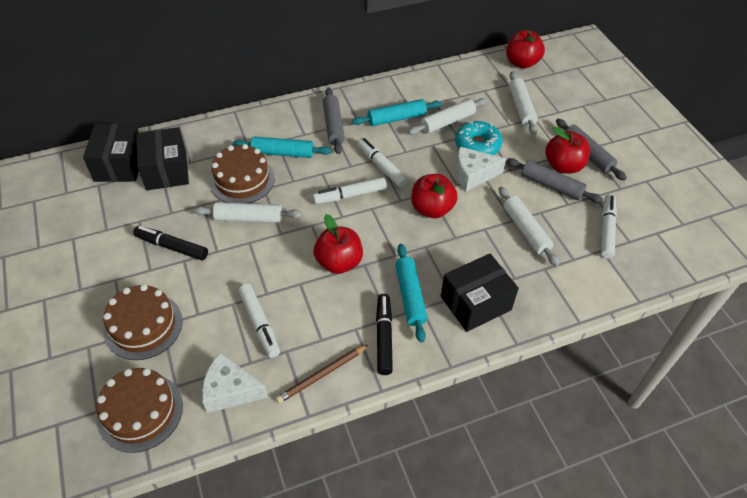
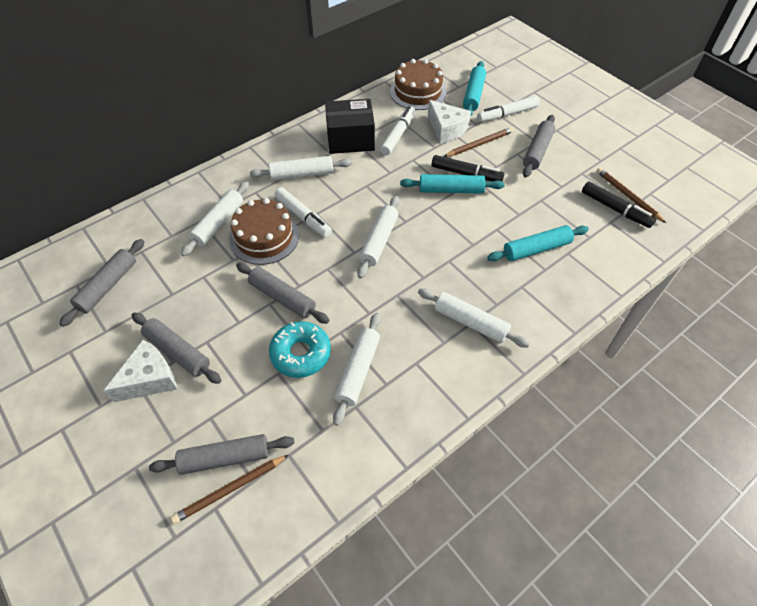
black box: 3 -> 1
brown cake: 3 -> 2
brown pencil: 1 -> 3
grey rolling pin: 3 -> 5
red apple: 4 -> 0
white marker: 4 -> 3
white rolling pin: 4 -> 5

